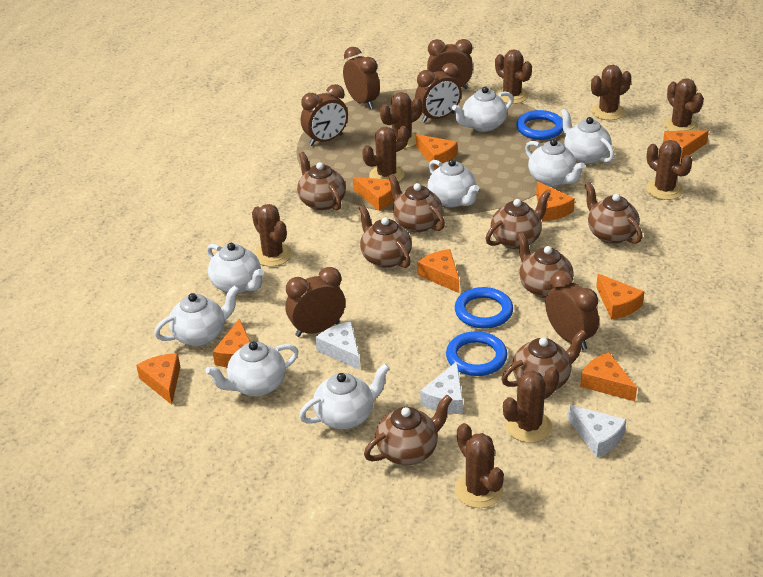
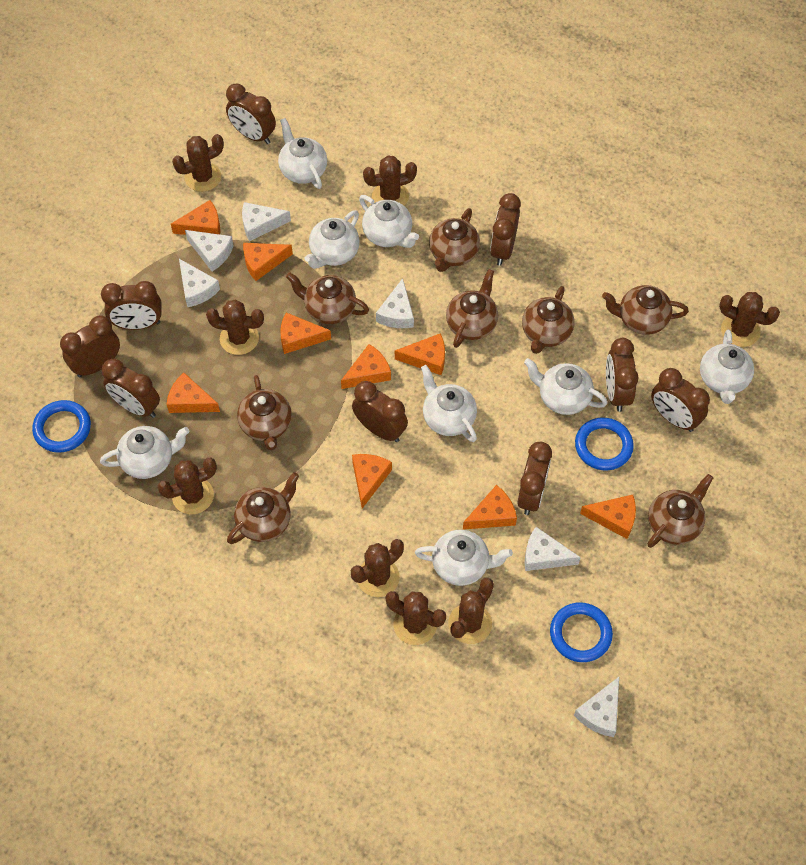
brown cactus: 9 -> 8
brown clock: 6 -> 9
white cheese: 3 -> 6

